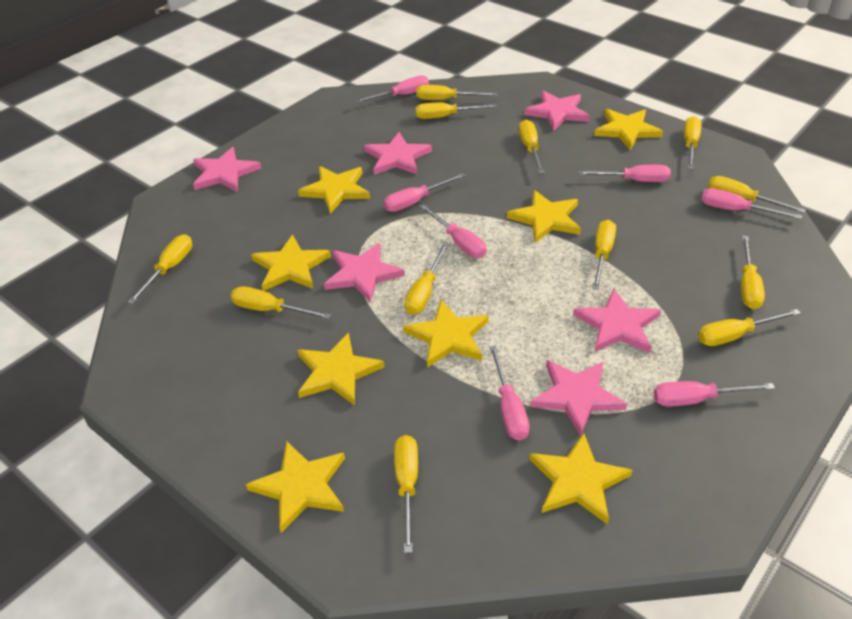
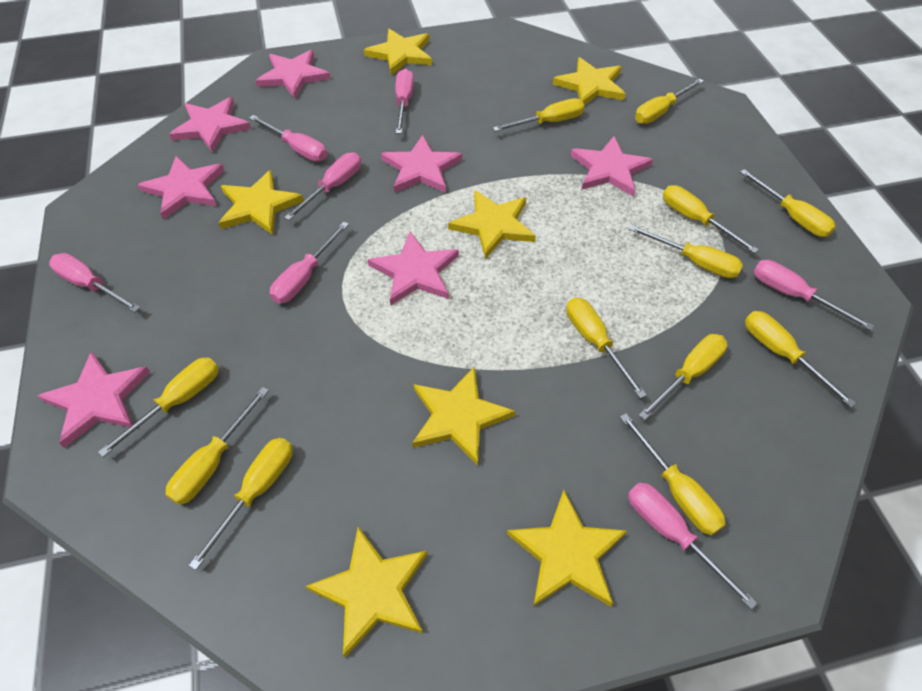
pink star: 6 -> 7
yellow star: 8 -> 7

